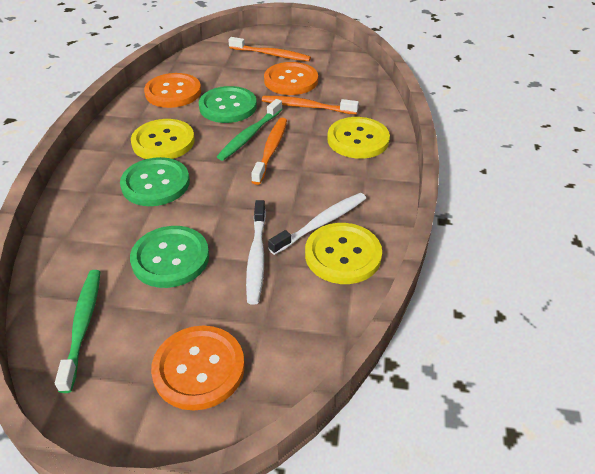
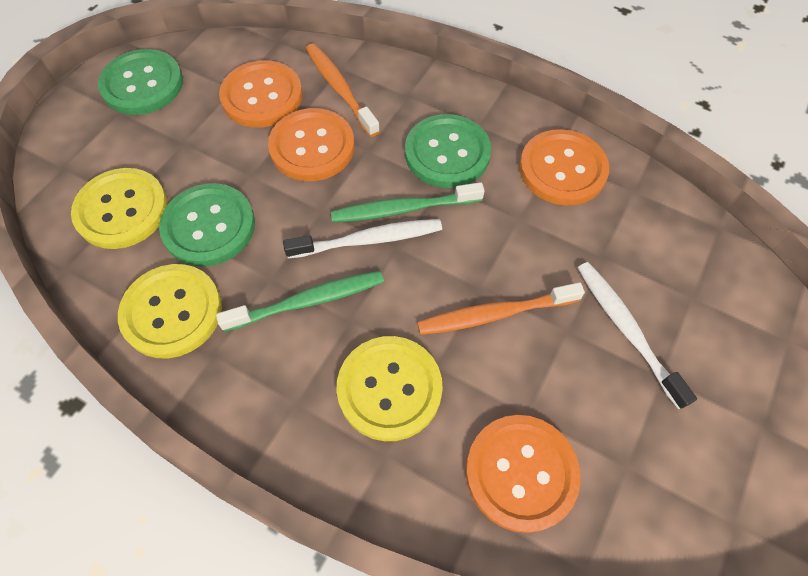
orange button: 3 -> 4
orange toothbrush: 3 -> 2

